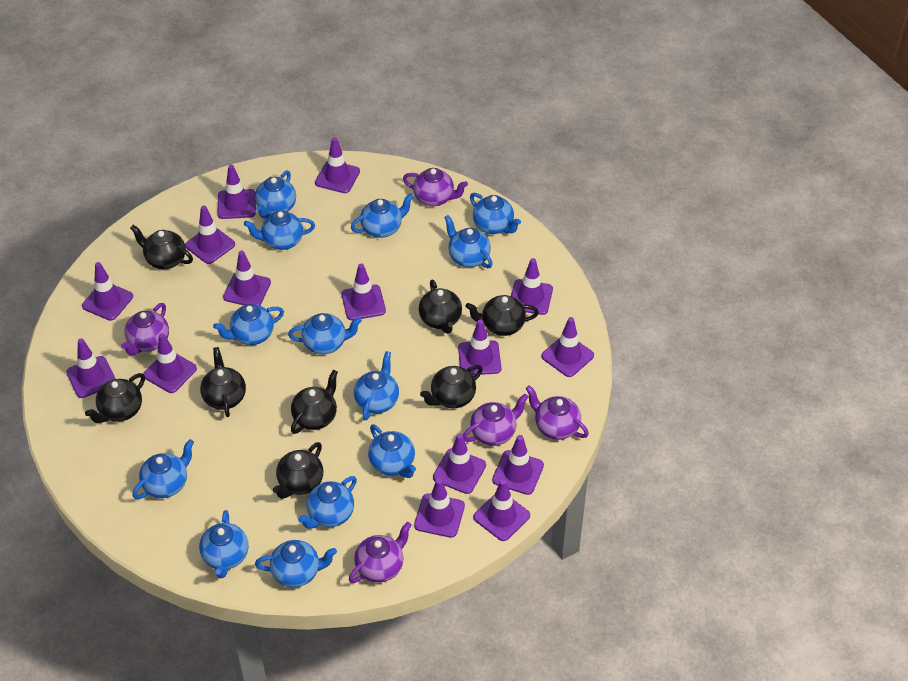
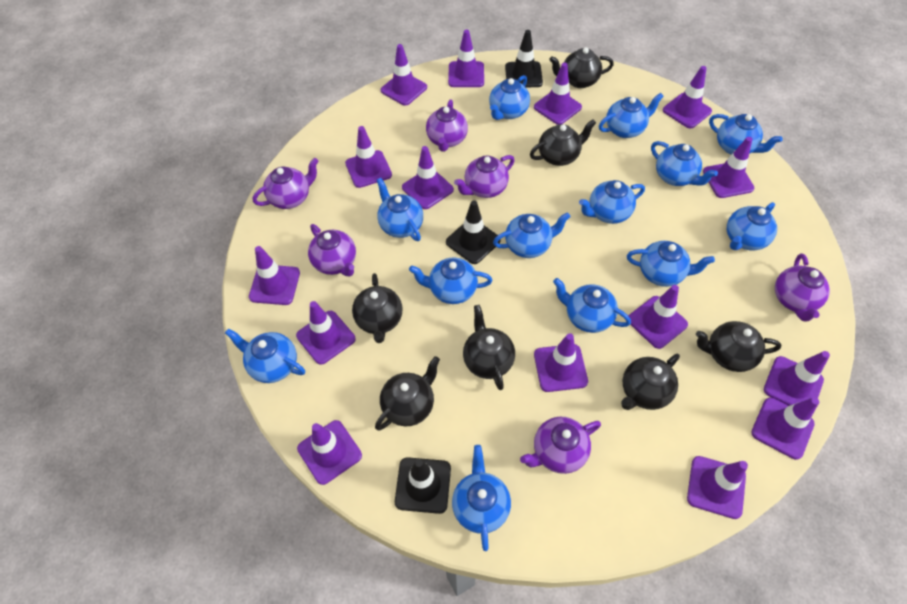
black teapot: 8 -> 7
black traffic cone: 0 -> 3
purple teapot: 5 -> 6

